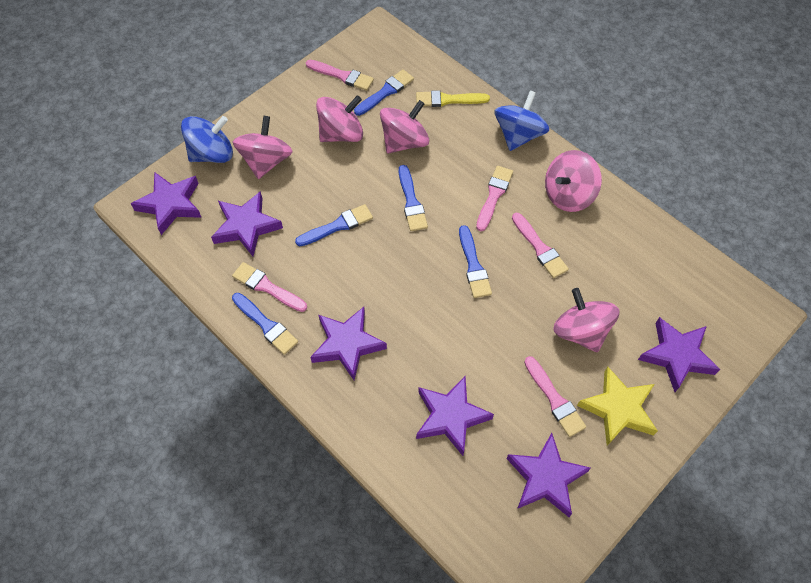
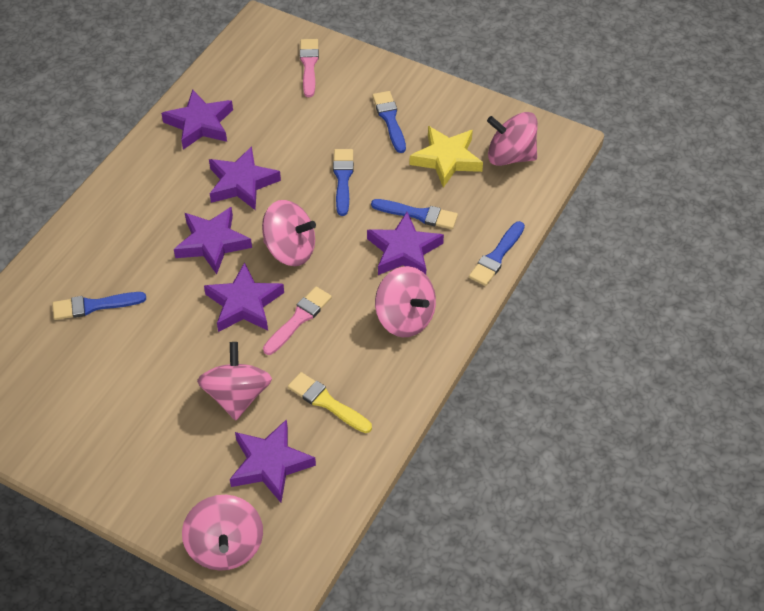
blue spinning top: 2 -> 0
pink brush: 5 -> 2

